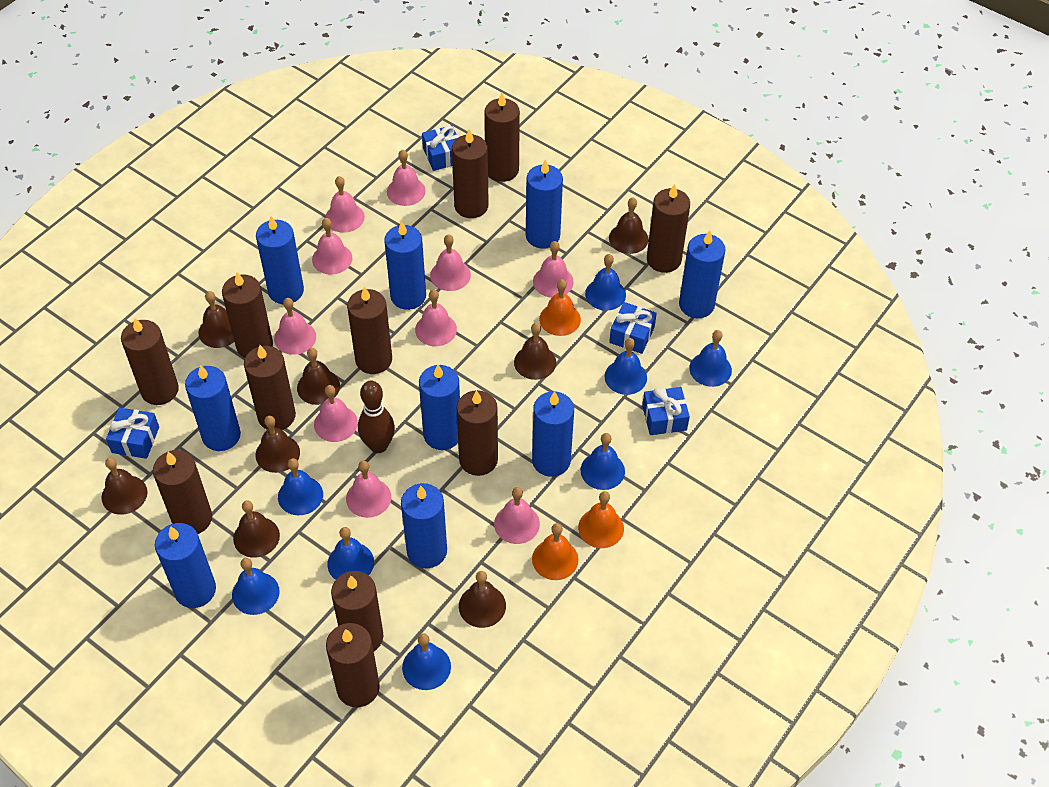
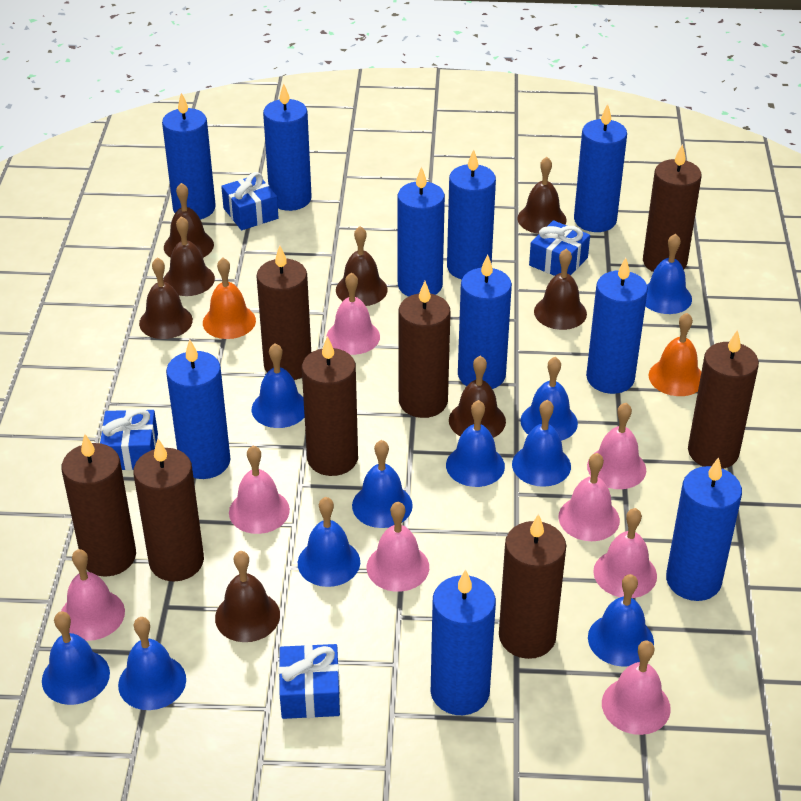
blue bell: 8 -> 10
blue candle: 9 -> 10
brown bowling pin: 1 -> 0
brown candle: 11 -> 8
orange bell: 3 -> 2
pink bell: 10 -> 8

